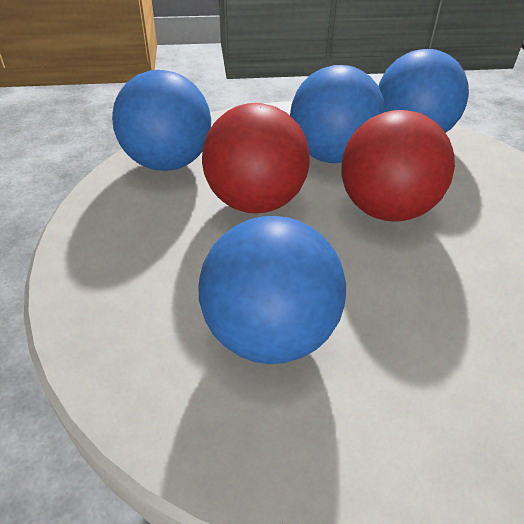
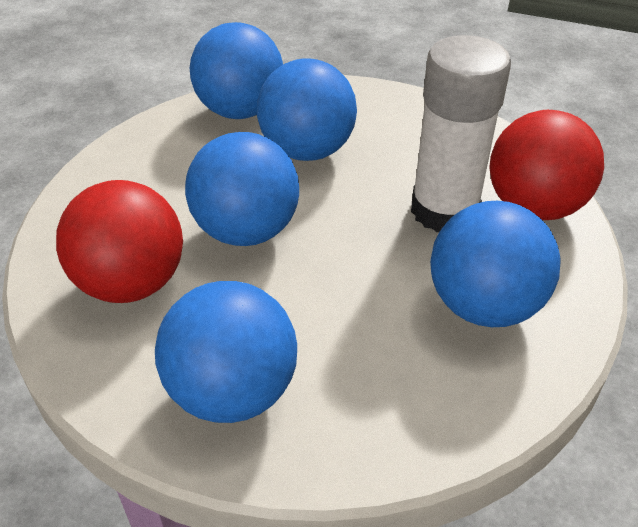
blue ball: 4 -> 5
white glue stick: 0 -> 1

